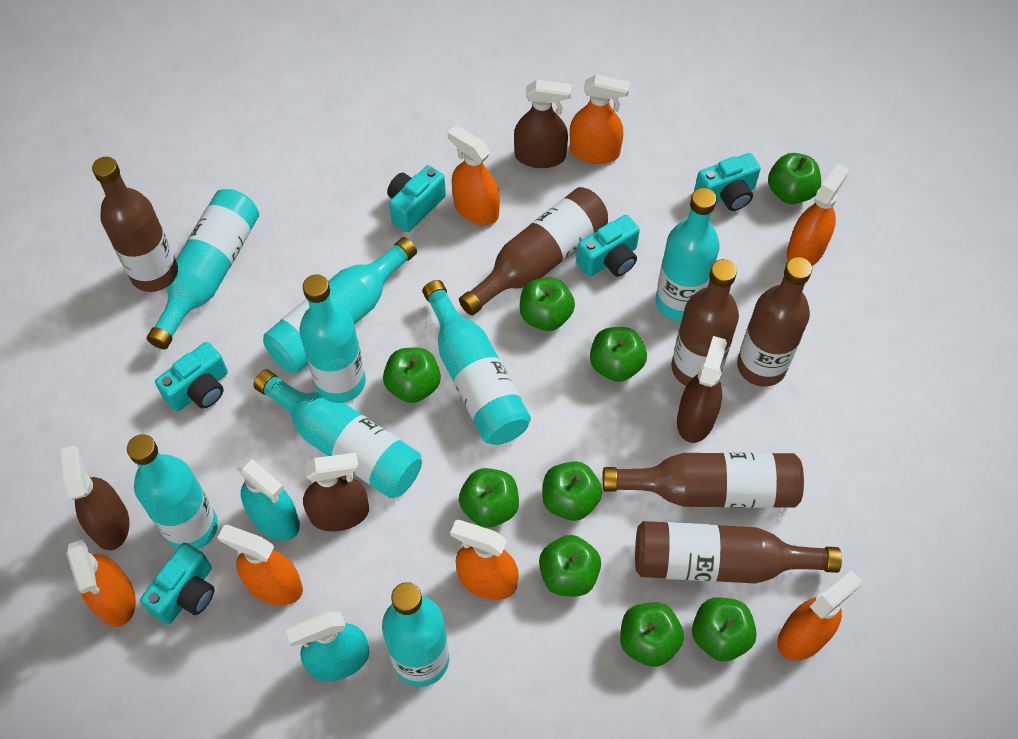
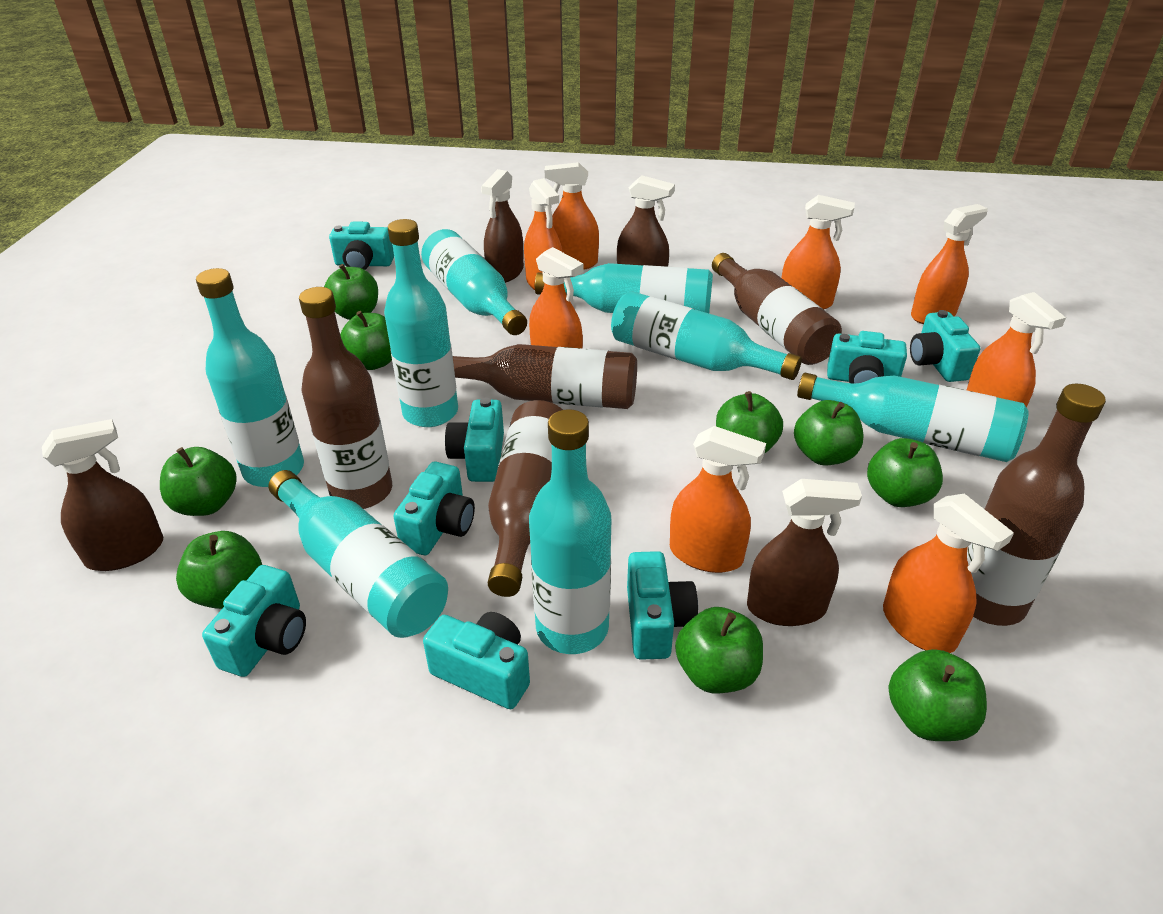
brown bottle: 6 -> 5
orange spray bottle: 7 -> 8
turquoise camera: 5 -> 8
turquoise spray bottle: 2 -> 0

